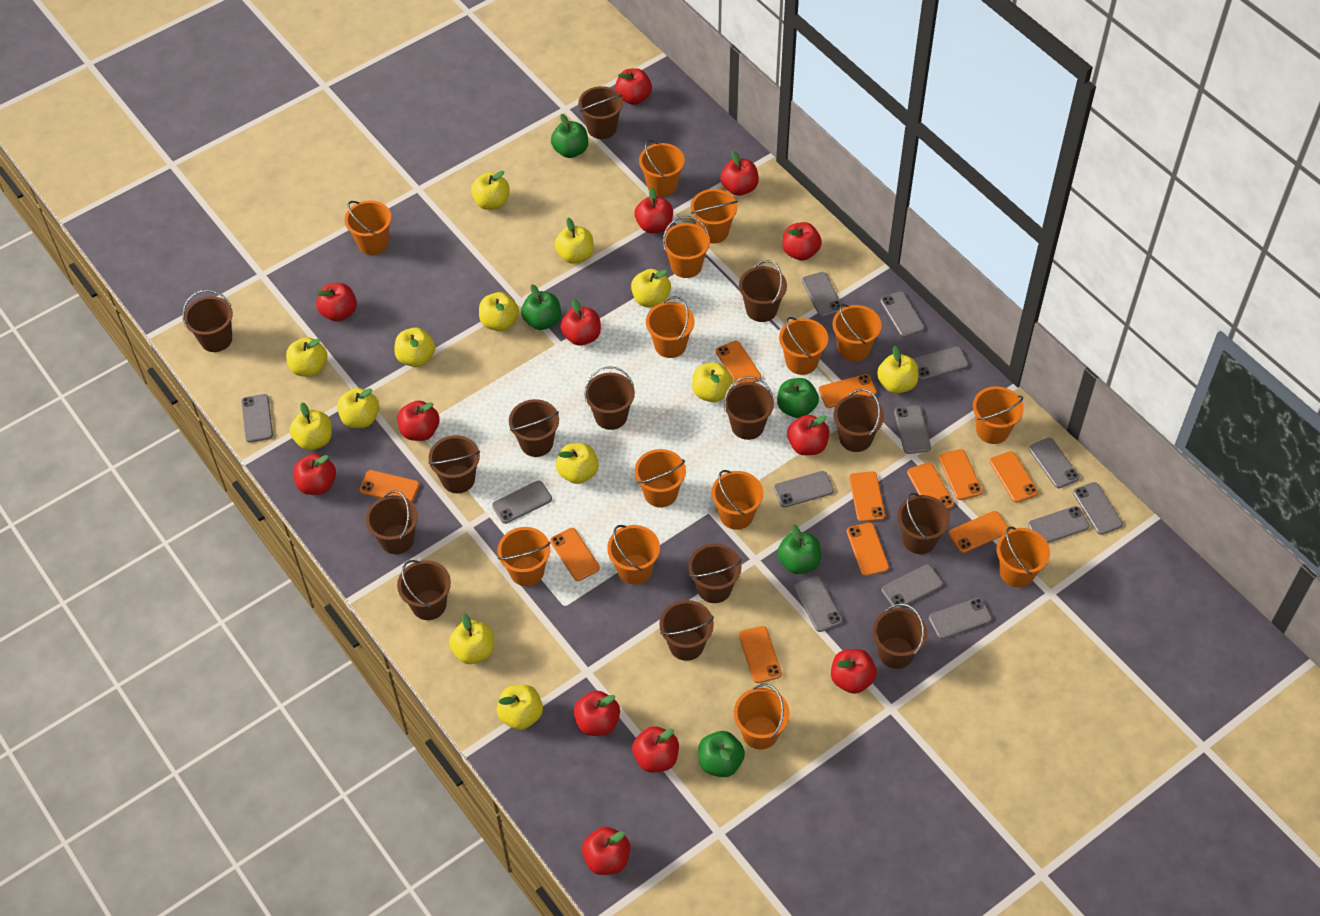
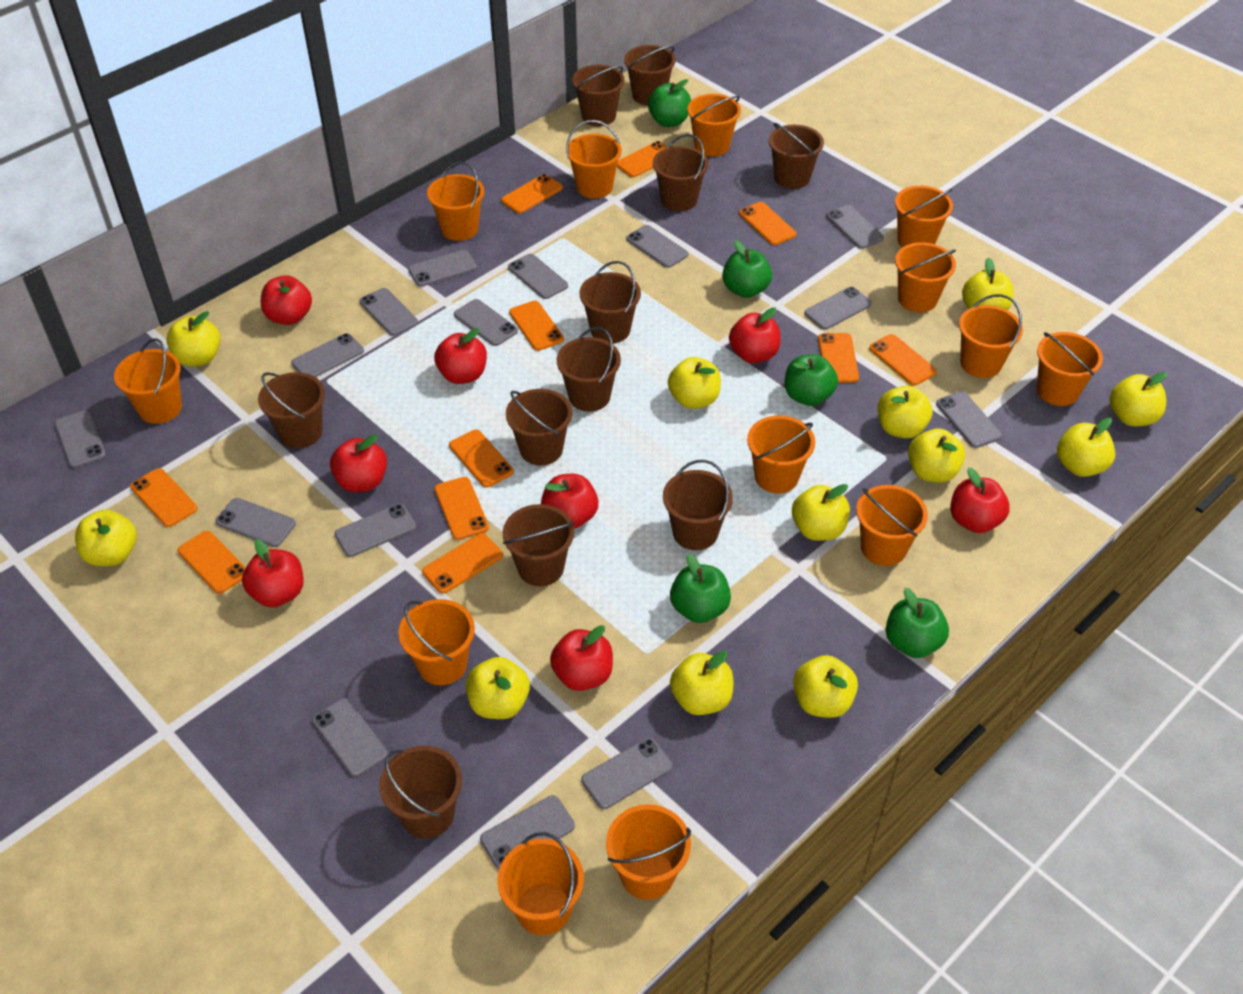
brown bucket: 14 -> 11
grey phone: 13 -> 15
orange bucket: 14 -> 13
red apple: 13 -> 8
yellow apple: 13 -> 12

